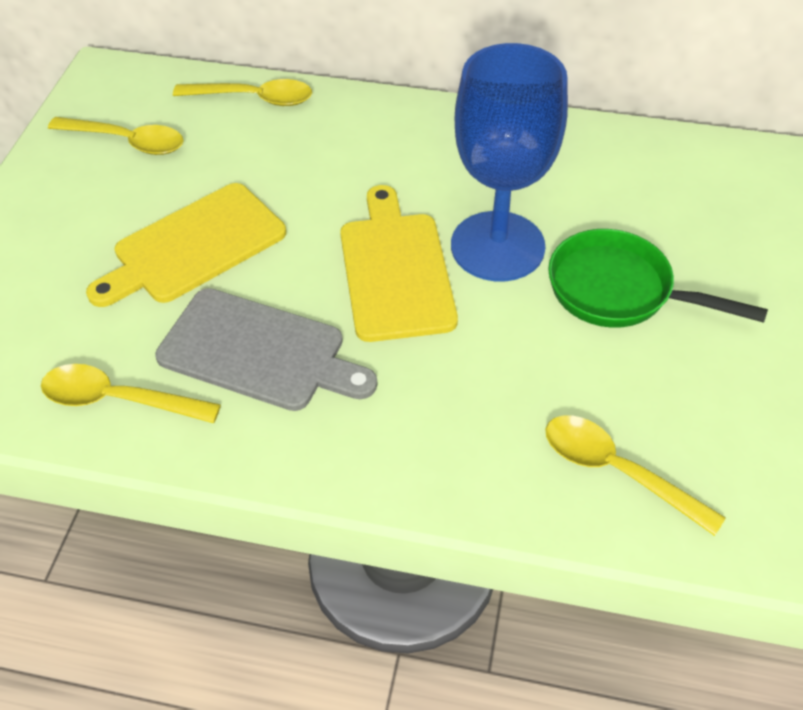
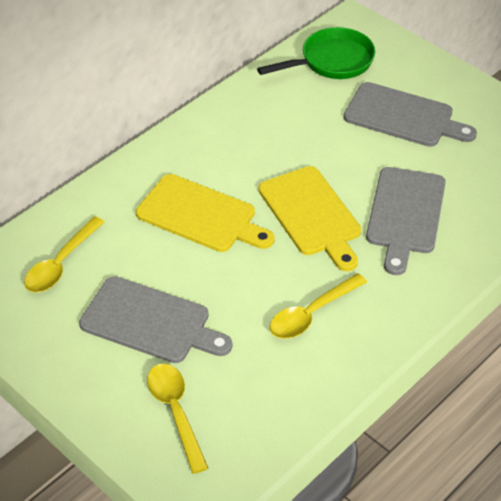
blue goblet: 1 -> 0
grey cutting board: 1 -> 3
yellow spoon: 4 -> 3

